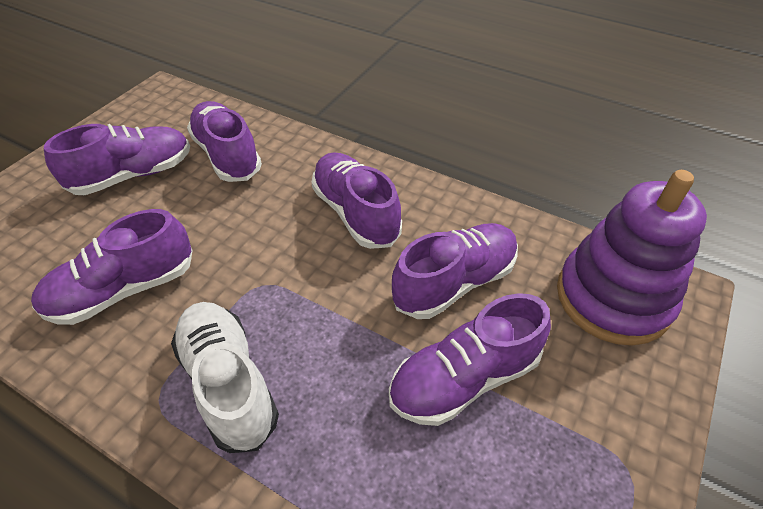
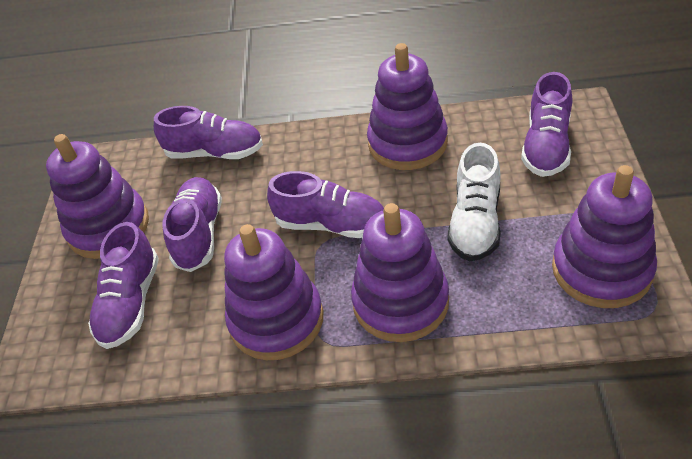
purple shoe: 6 -> 5
purple stacking toy: 1 -> 5

